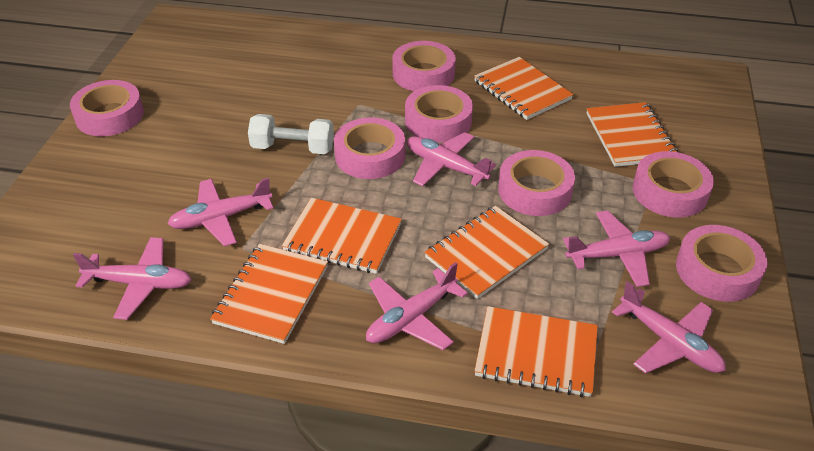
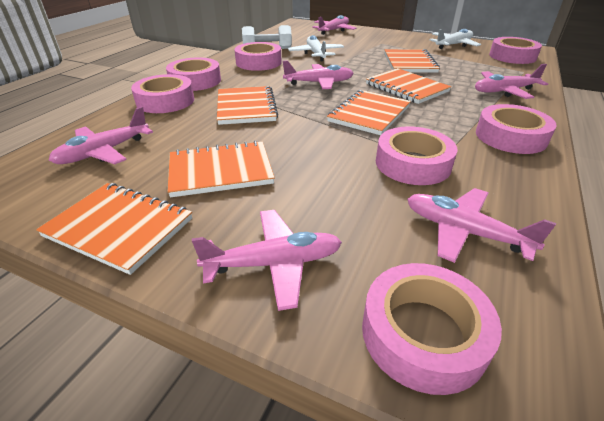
white plane: 0 -> 2

